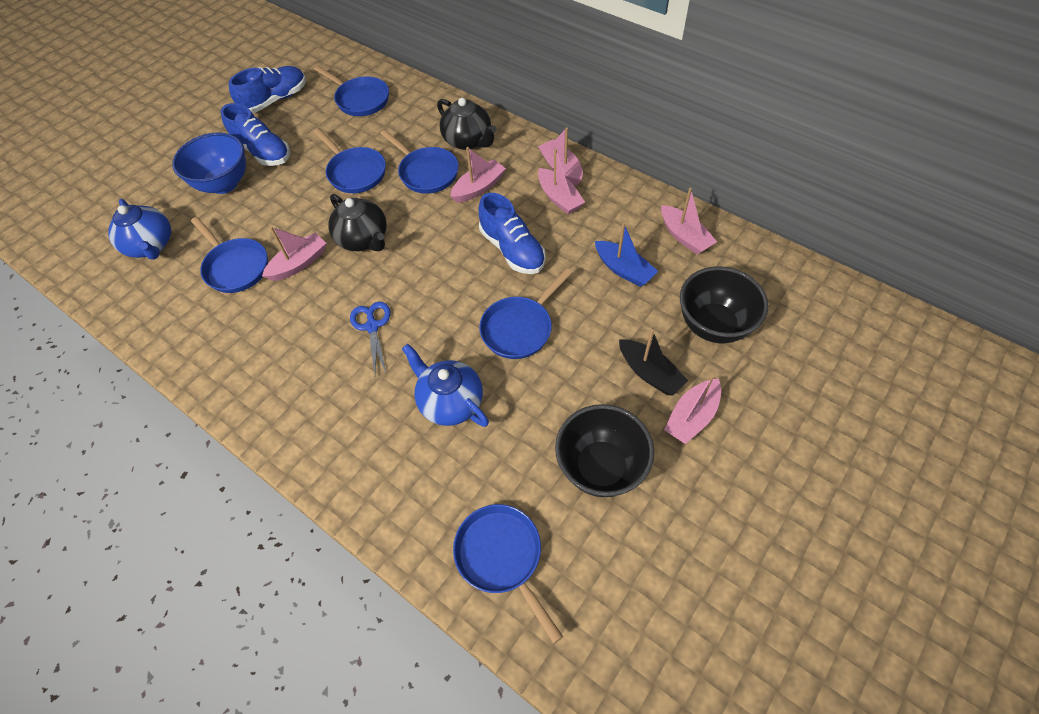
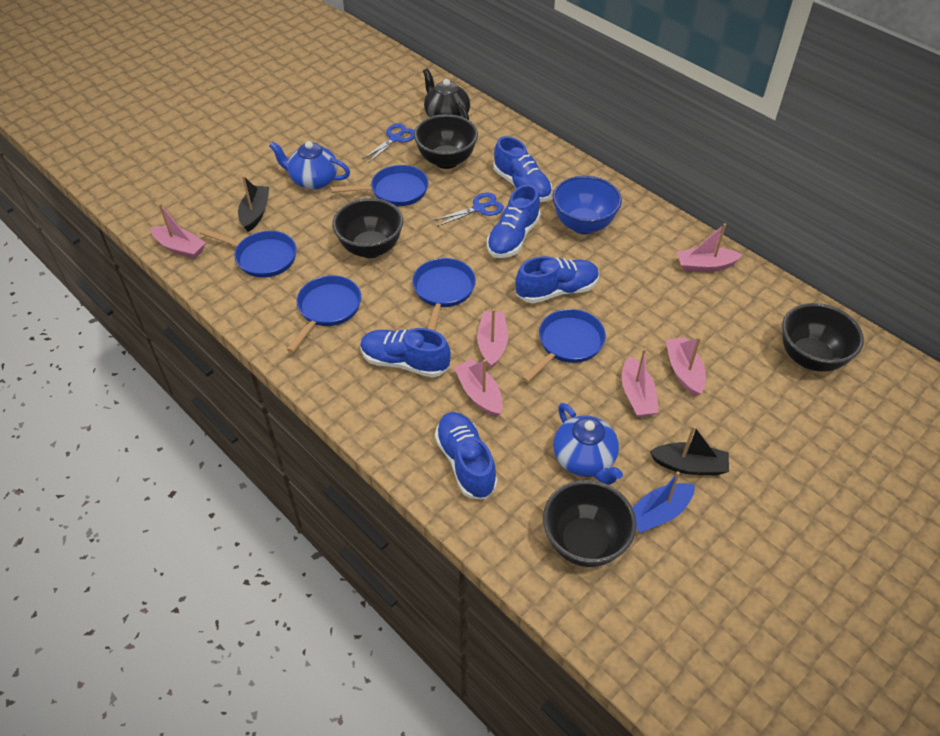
black boat: 1 -> 2
black bowl: 2 -> 4
black teapot: 2 -> 1
blue pan: 6 -> 5
blue scissors: 1 -> 2
blue shoe: 3 -> 5

